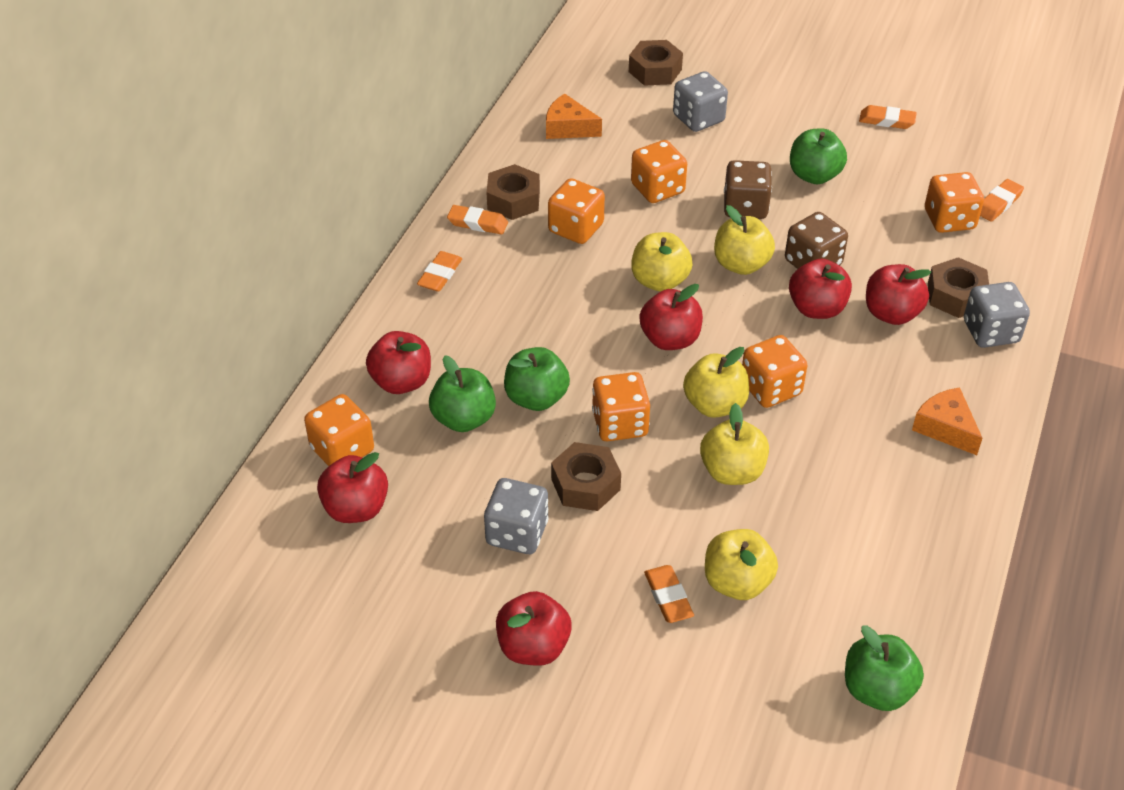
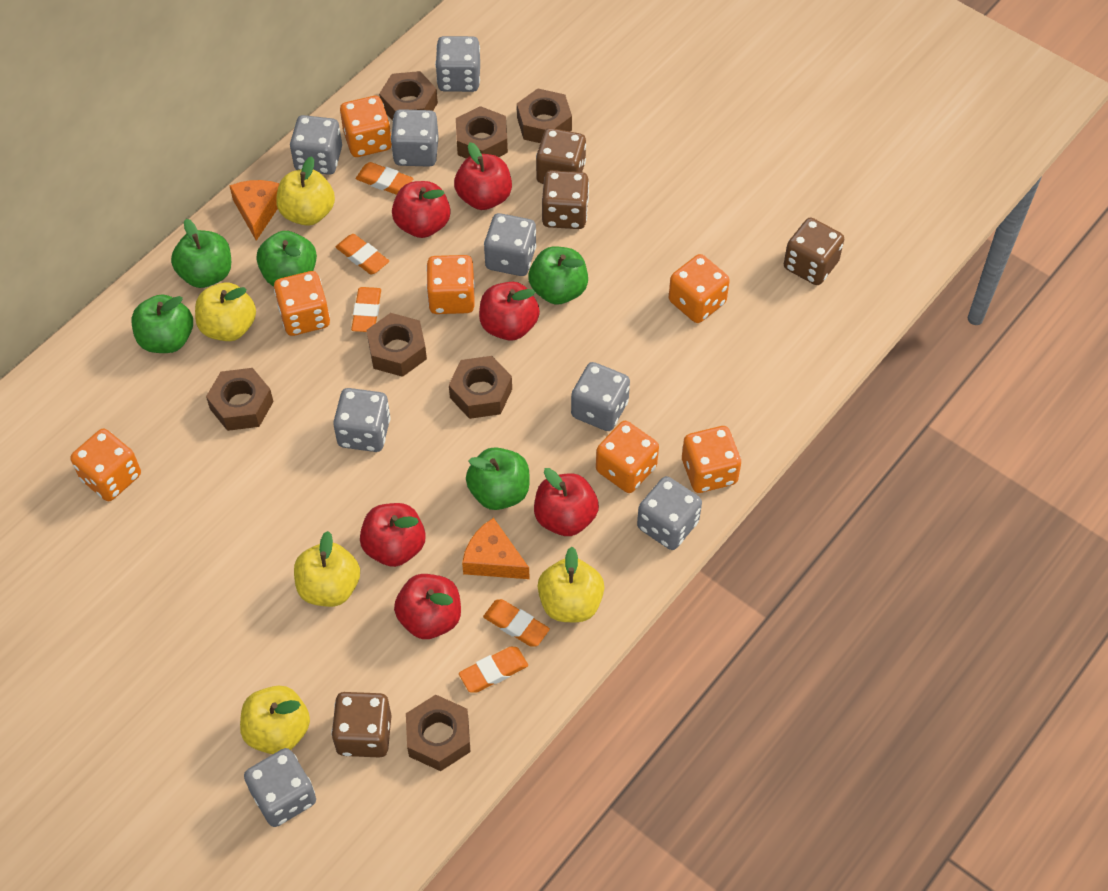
brown dice: 2 -> 4
brown nut: 4 -> 7
green apple: 4 -> 5
grey dice: 3 -> 8
orange dice: 6 -> 7

